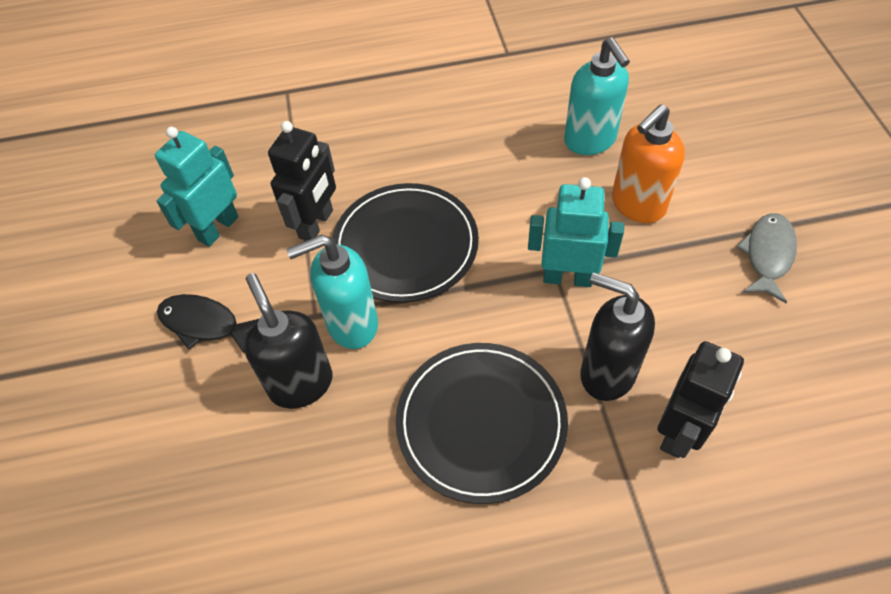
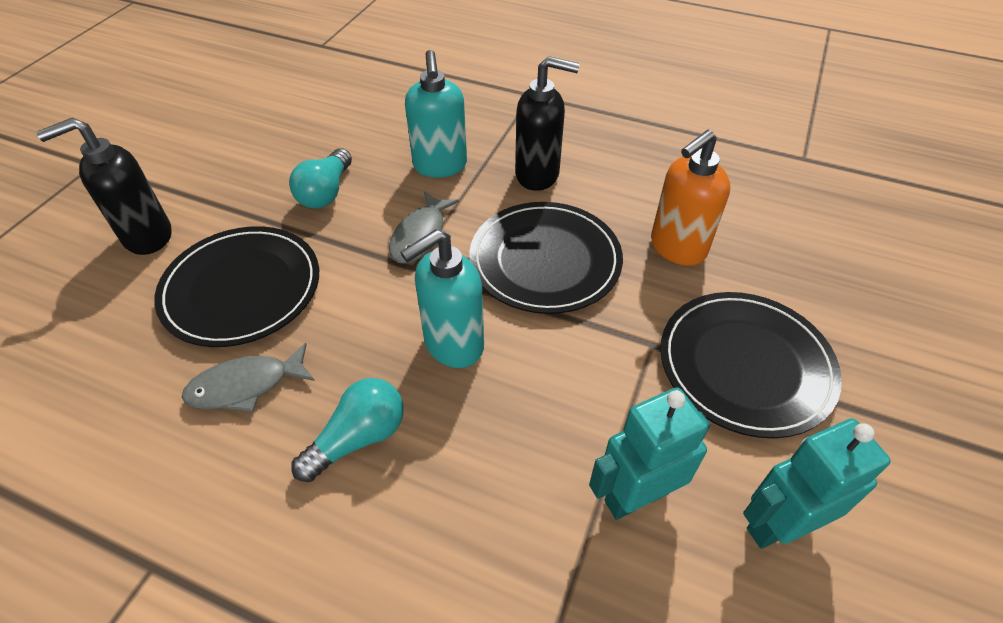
black fish: 1 -> 0
black plate: 2 -> 3
black robot: 2 -> 0
grey fish: 1 -> 2
turquoise light bulb: 0 -> 2

